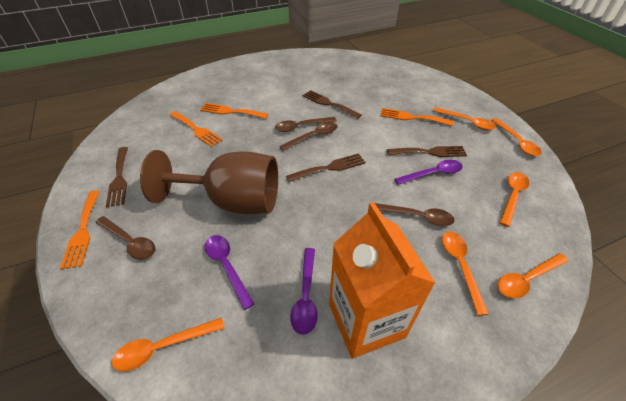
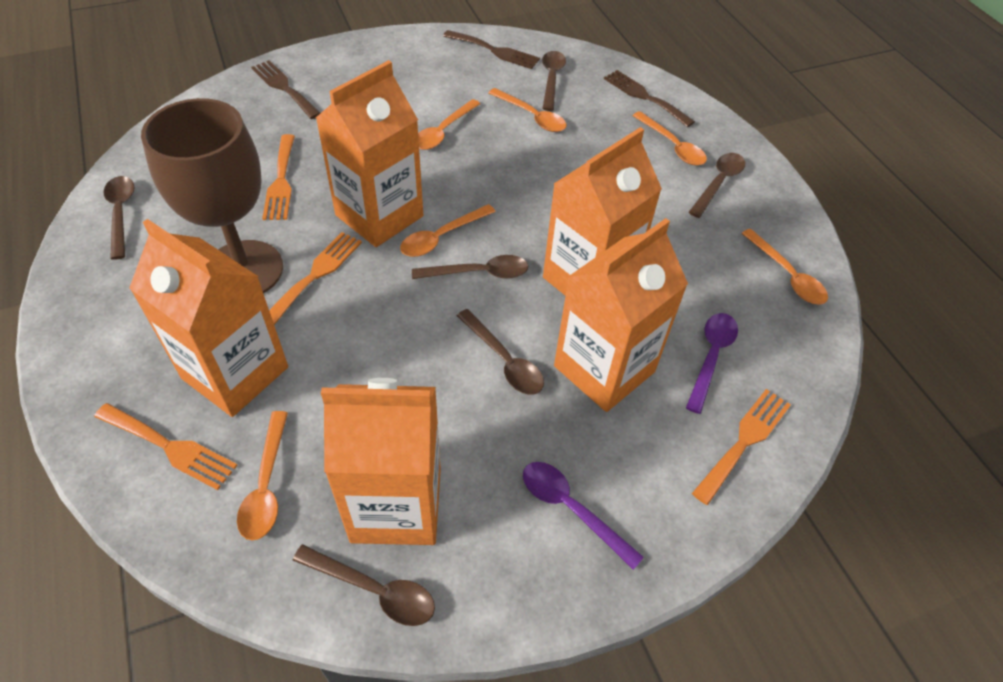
brown fork: 4 -> 3
brown spoon: 4 -> 6
orange carton: 1 -> 5
purple spoon: 3 -> 2

